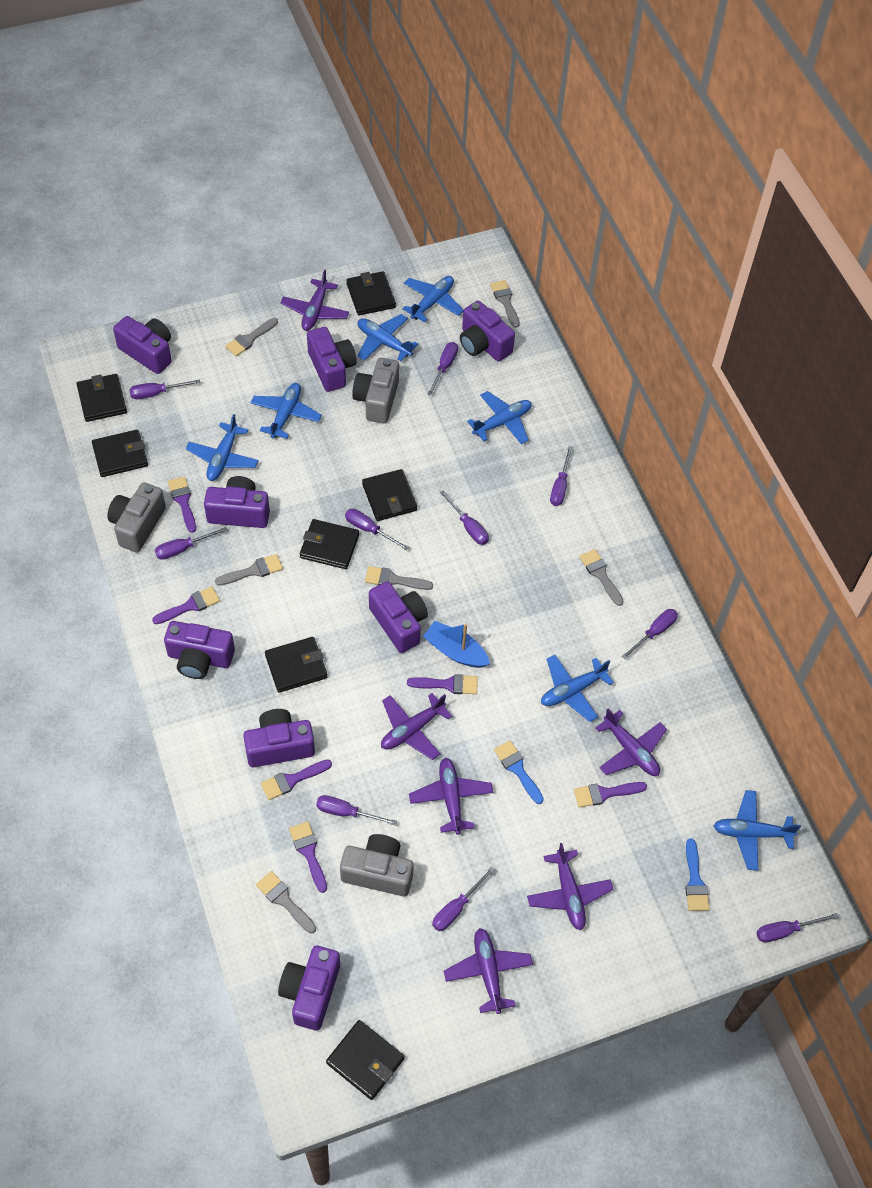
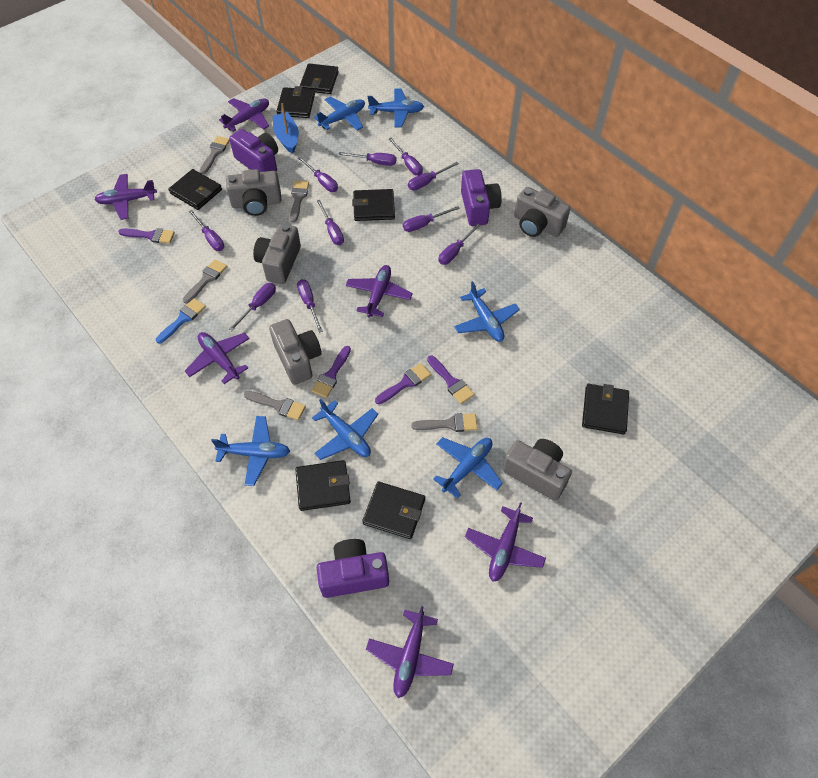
blue brush: 2 -> 1
blue plane: 7 -> 6
grey brush: 6 -> 5
grey camera: 3 -> 5
purple brush: 6 -> 4
purple camera: 8 -> 3

